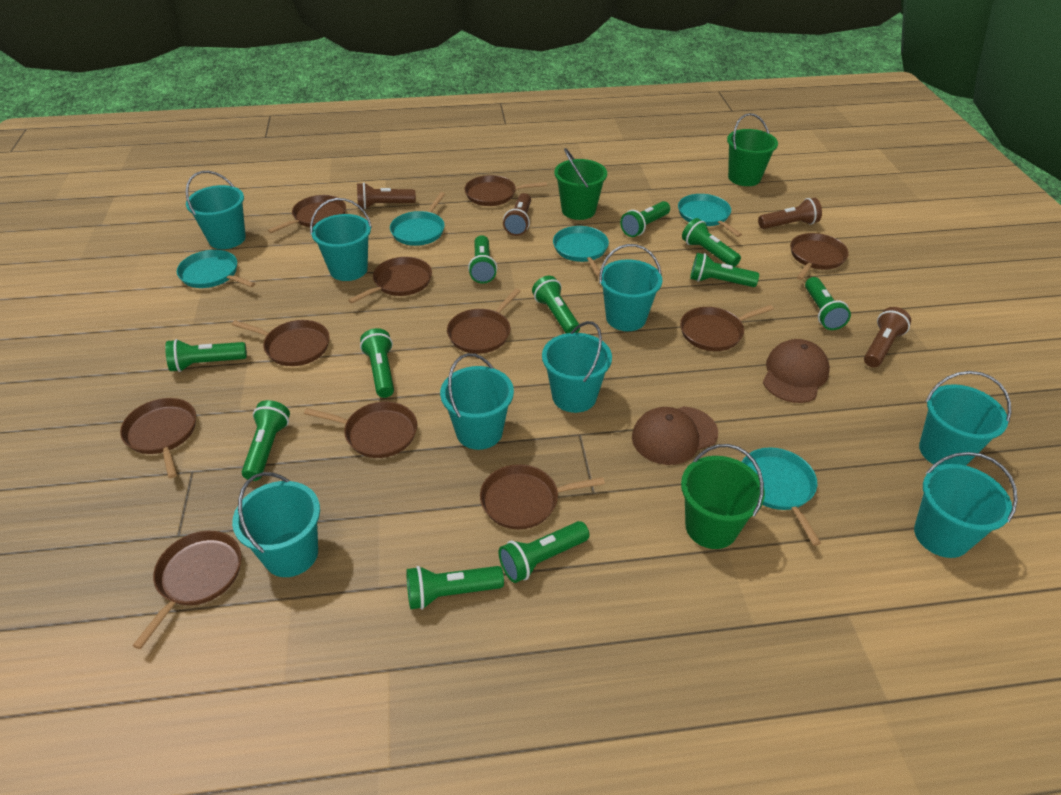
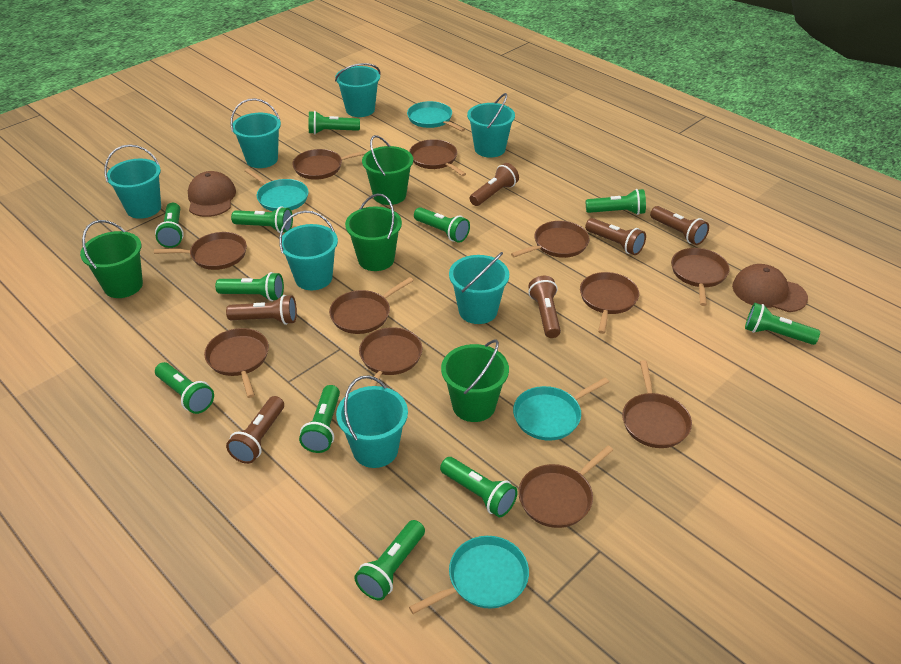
brown flashlight: 4 -> 6
green bucket: 3 -> 4
turquoise bucket: 8 -> 7
turquoise pan: 5 -> 4

